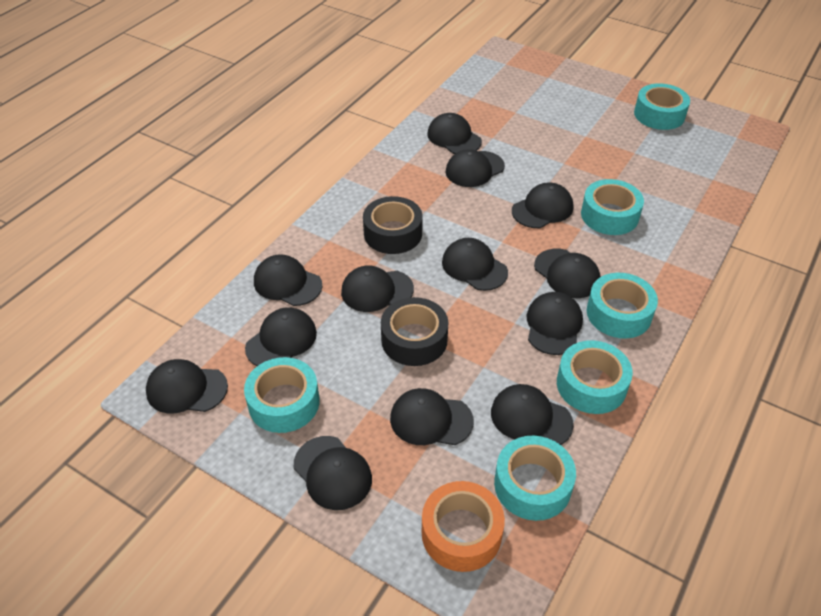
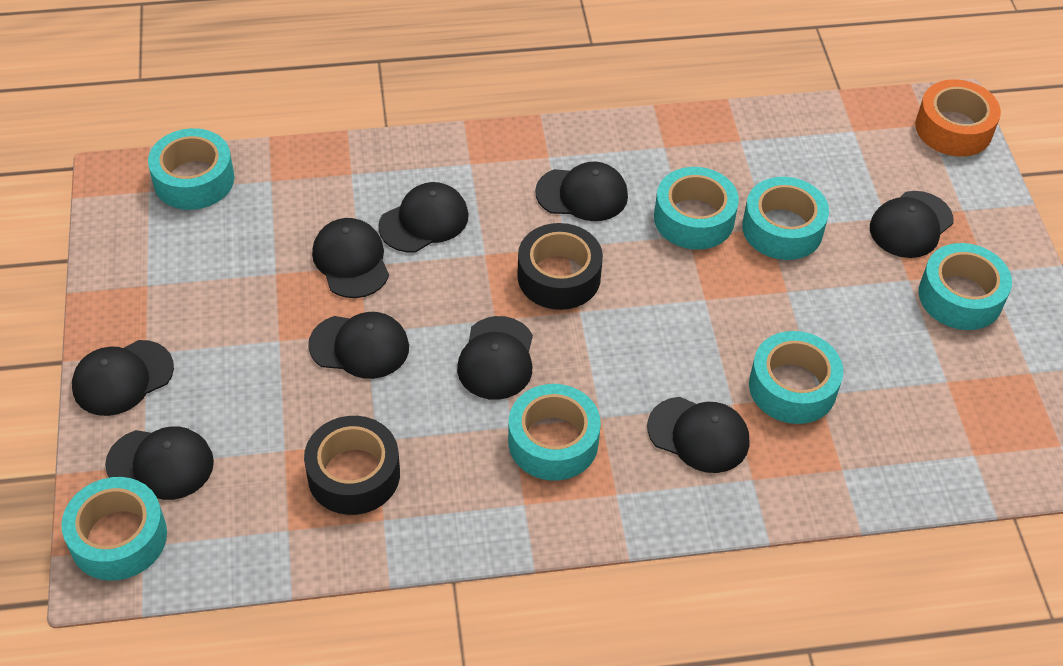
black cap: 13 -> 9
turquoise tape: 6 -> 7

